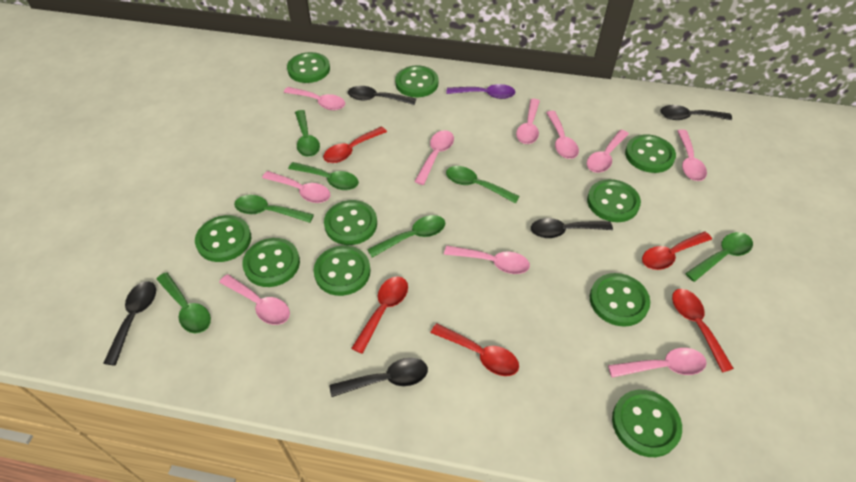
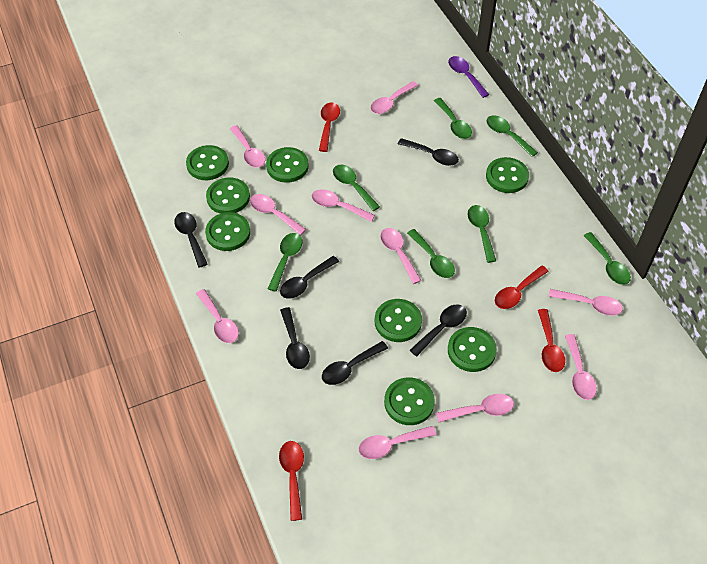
black spoon: 5 -> 6
green button: 10 -> 8
red spoon: 5 -> 4

